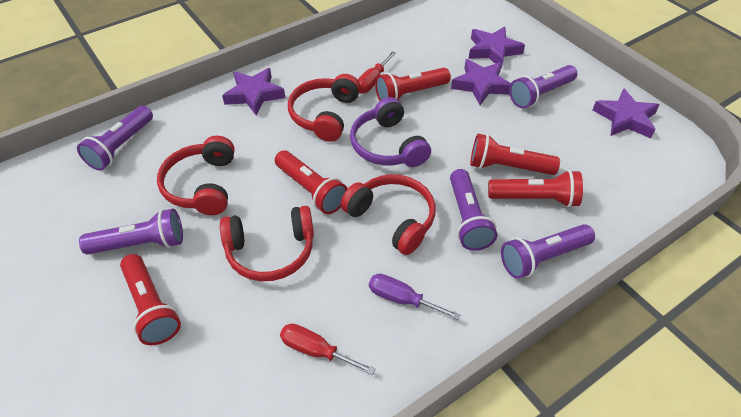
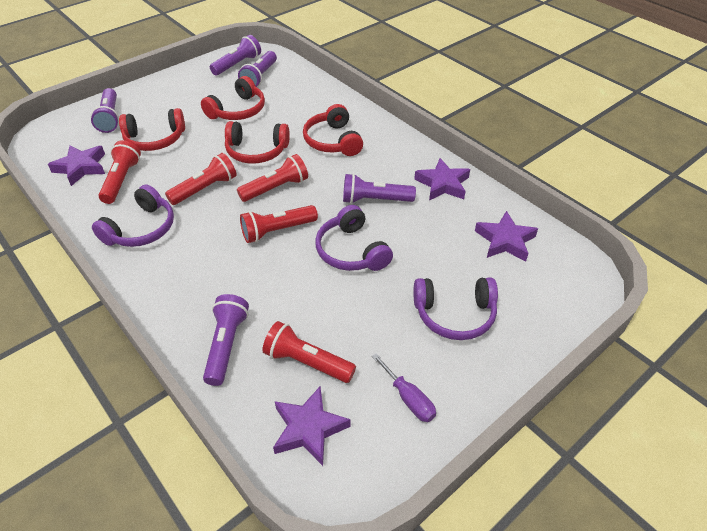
purple headphones: 1 -> 3
red screwdriver: 2 -> 0

